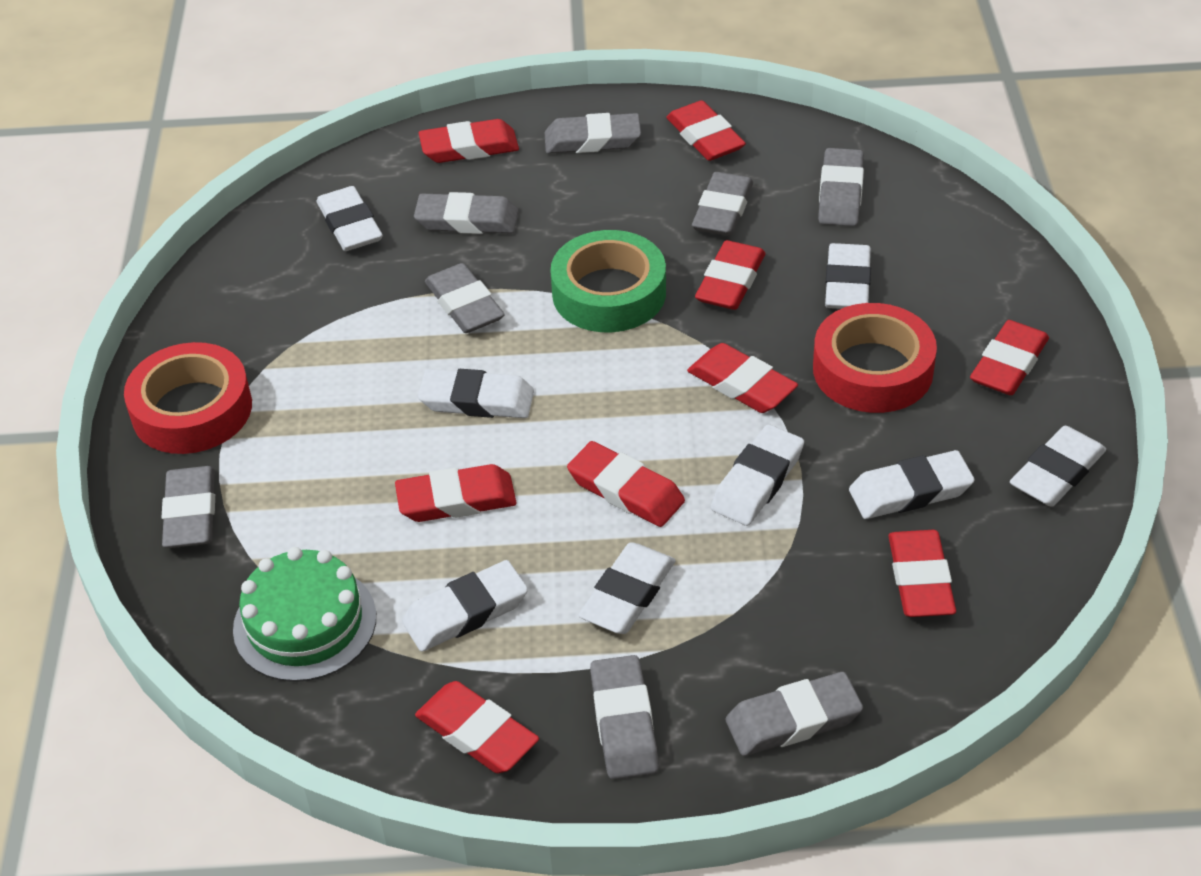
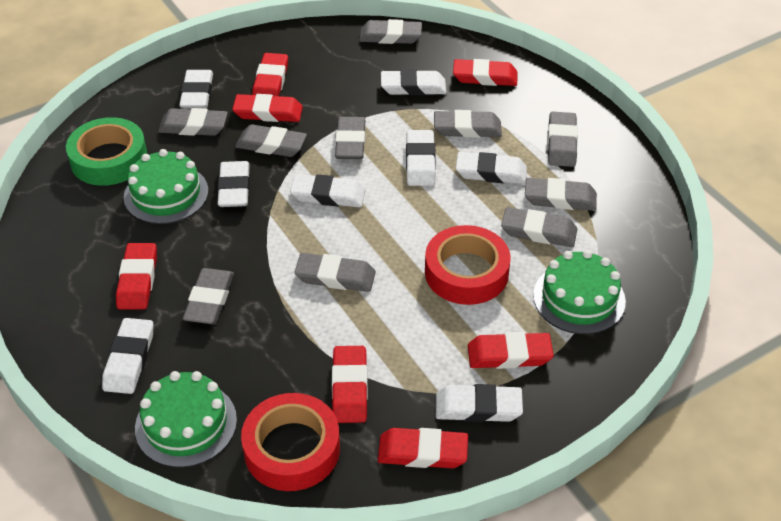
green cake: 1 -> 3
grey eraser: 8 -> 10
red eraser: 9 -> 7

